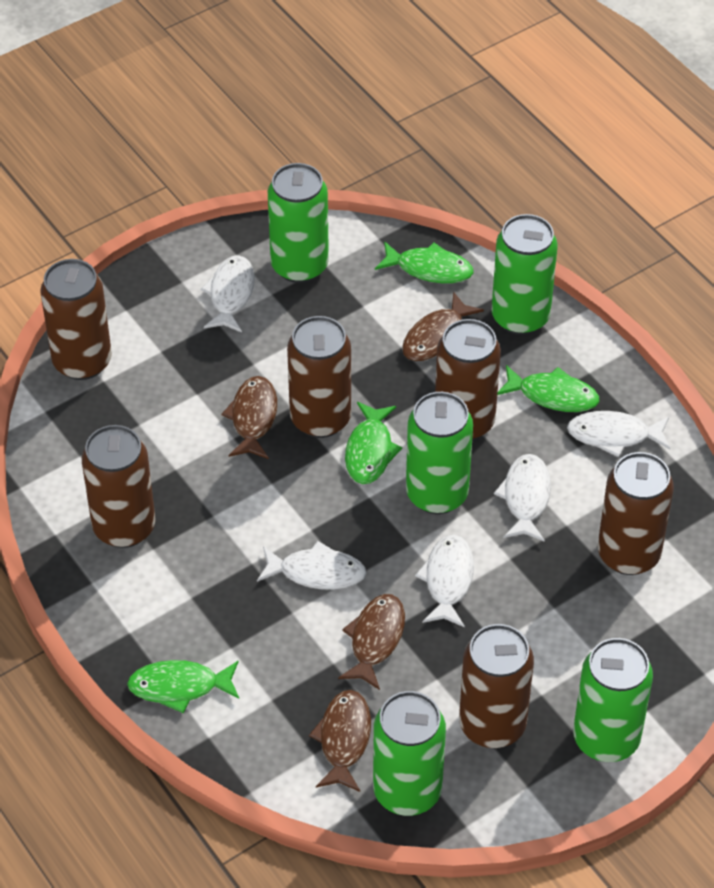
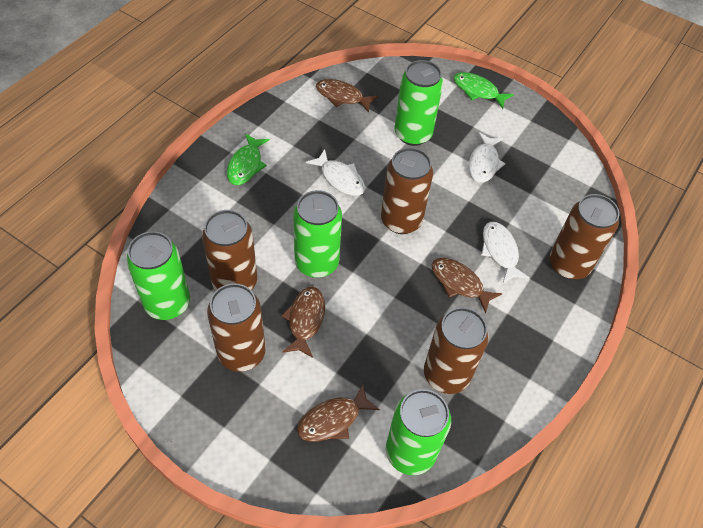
brown can: 6 -> 5
green can: 5 -> 4
green fish: 4 -> 2
white fish: 5 -> 3

